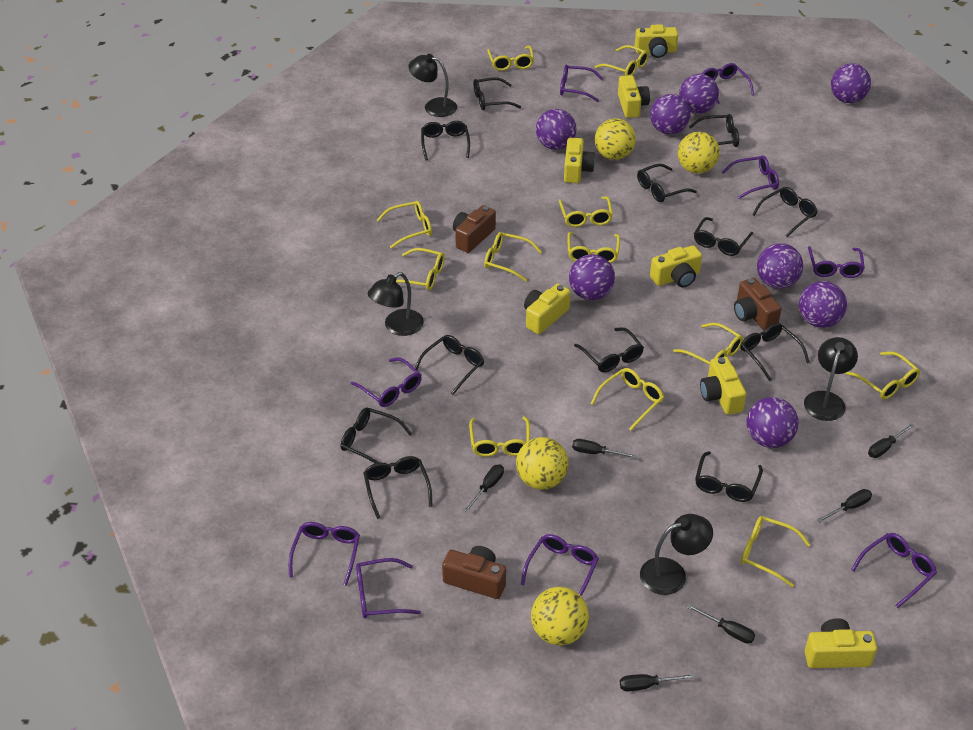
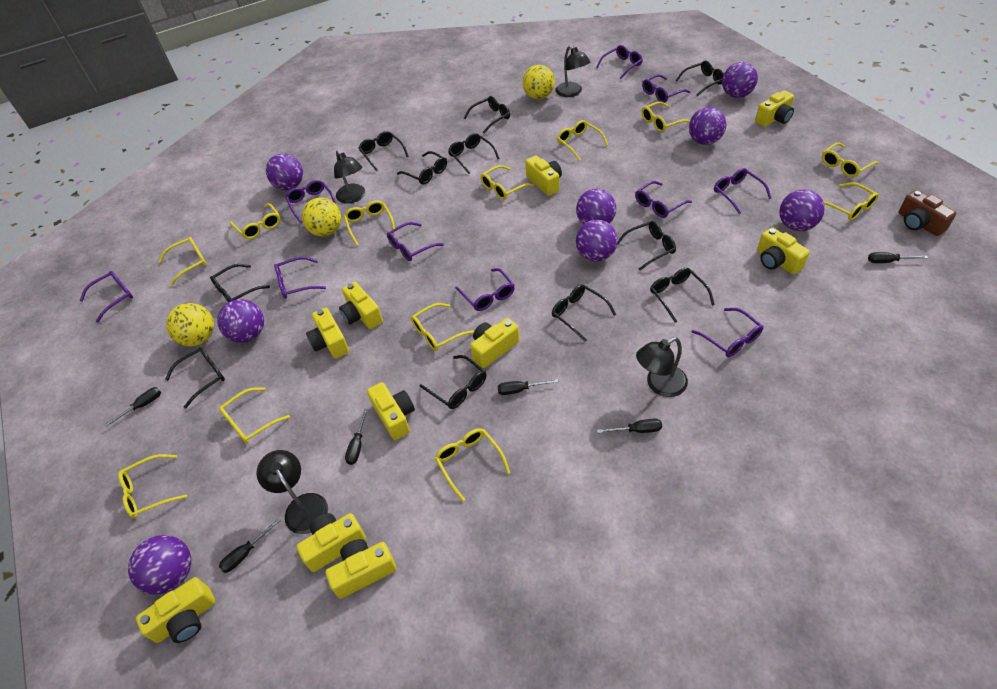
black glasses: 12 -> 11
brown camera: 3 -> 1
purple glasses: 9 -> 10
yellow ball: 4 -> 3
yellow camera: 7 -> 10

